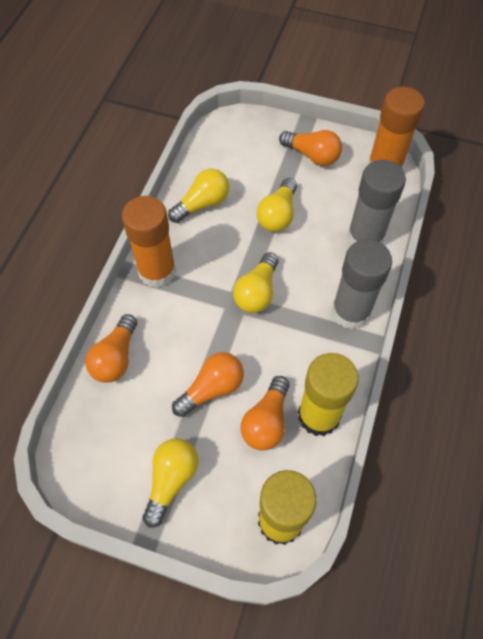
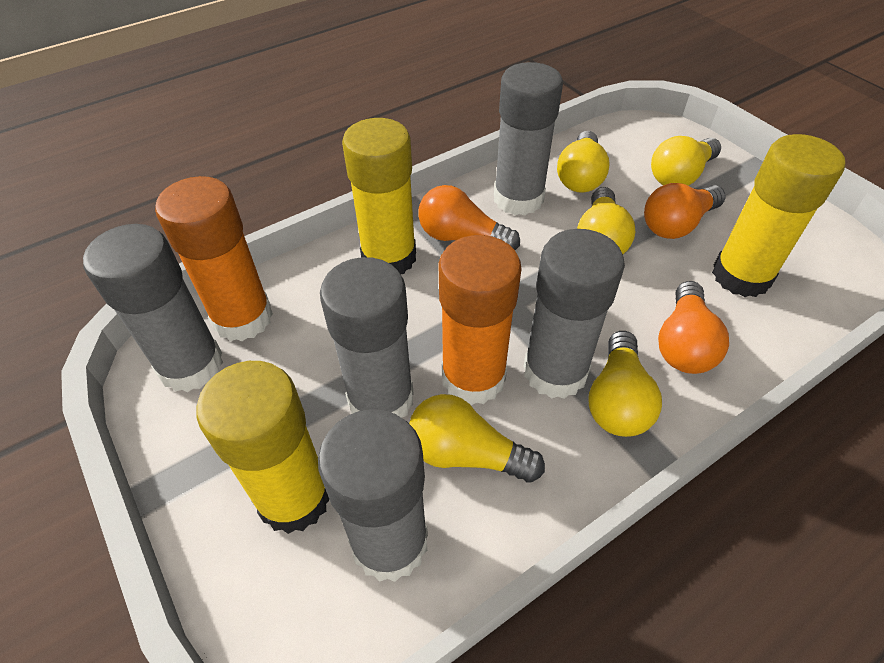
grey glue stick: 2 -> 5
orange light bulb: 4 -> 3
yellow glue stick: 2 -> 3
yellow light bulb: 4 -> 5

